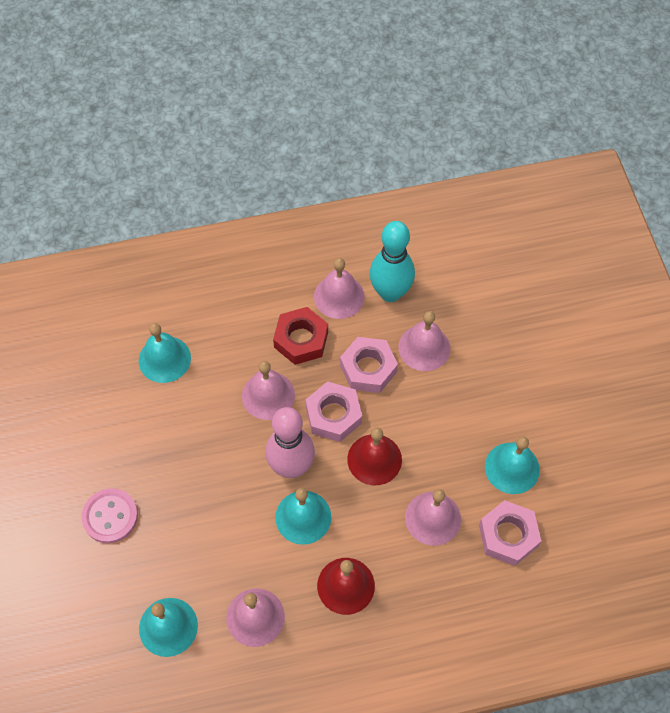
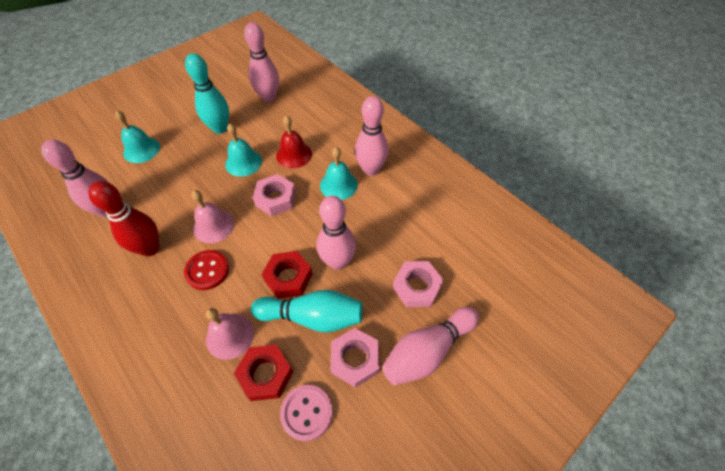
pink bell: 5 -> 2
pink bowling pin: 1 -> 5
red bell: 2 -> 1
red bowling pin: 0 -> 1
red button: 0 -> 1
red nut: 1 -> 2
turquoise bell: 4 -> 3
turquoise bowling pin: 1 -> 2

